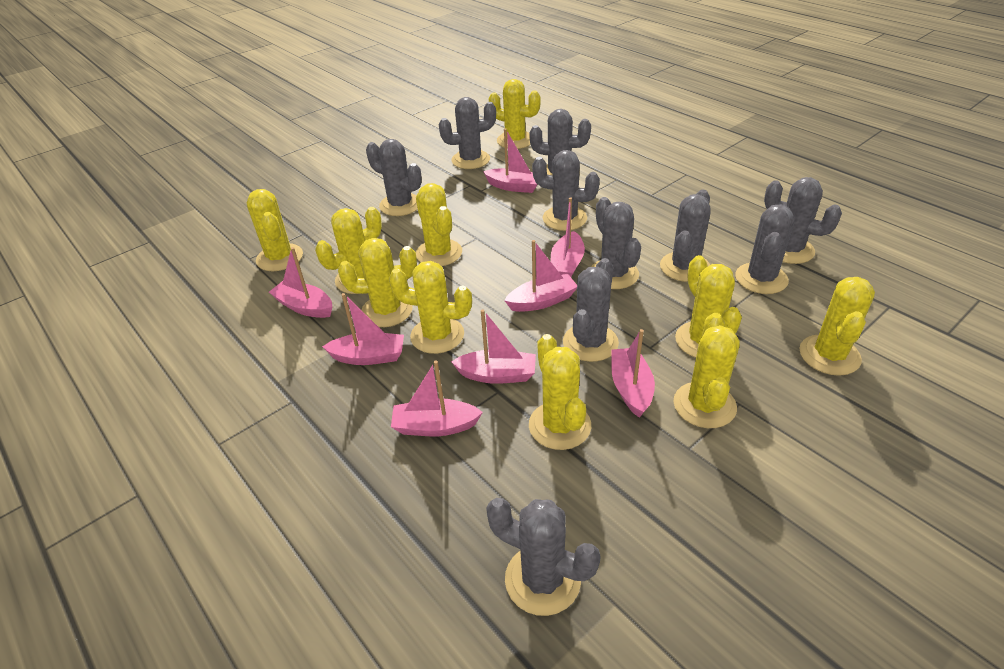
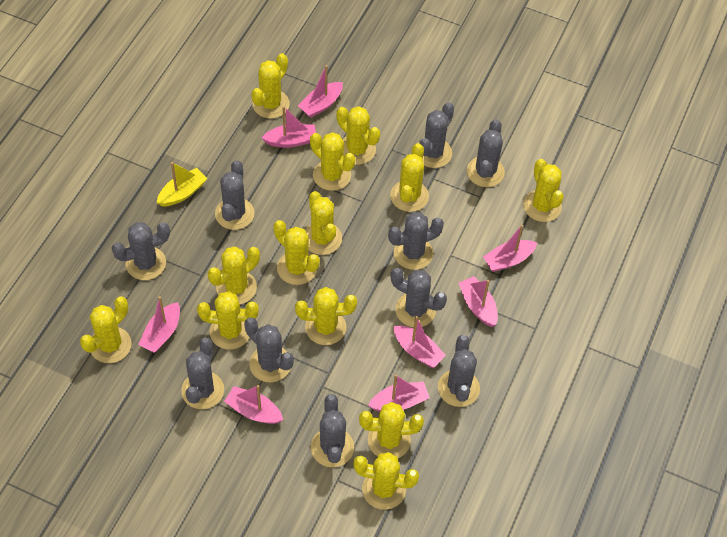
yellow boat: 0 -> 1
yellow cactus: 10 -> 13

